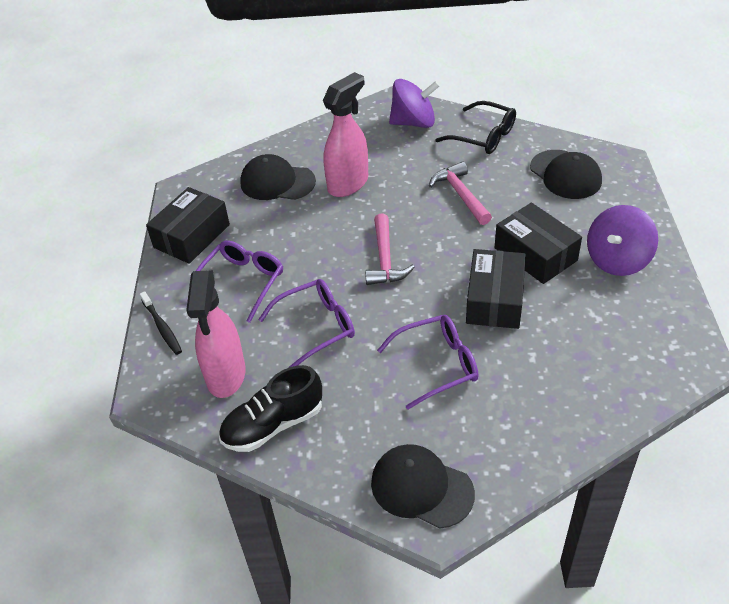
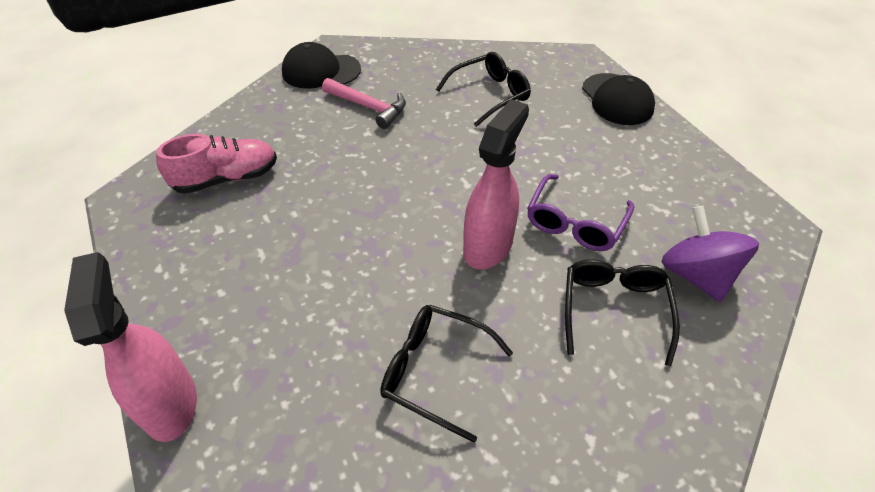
black box: 3 -> 0
black cap: 3 -> 2
black glasses: 1 -> 3
black shoe: 1 -> 0
black toothbrush: 1 -> 0
pink hammer: 2 -> 1
pink shoe: 0 -> 1
purple glasses: 3 -> 1
purple spinning top: 2 -> 1

